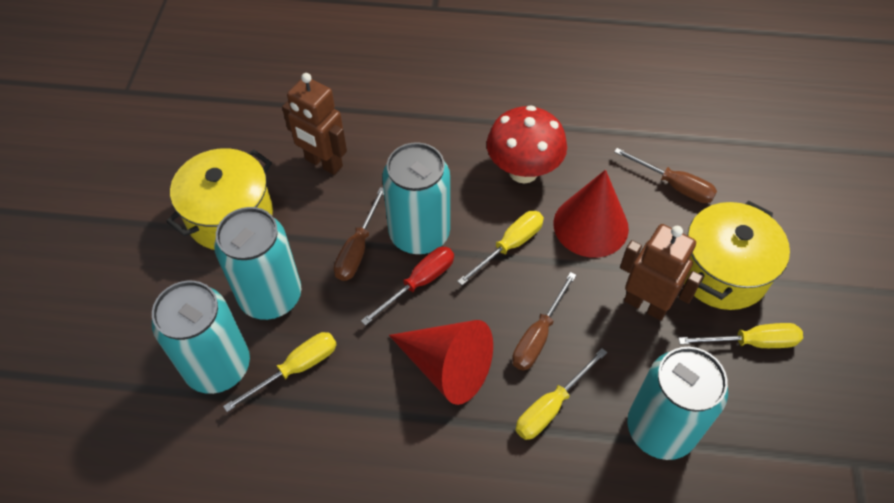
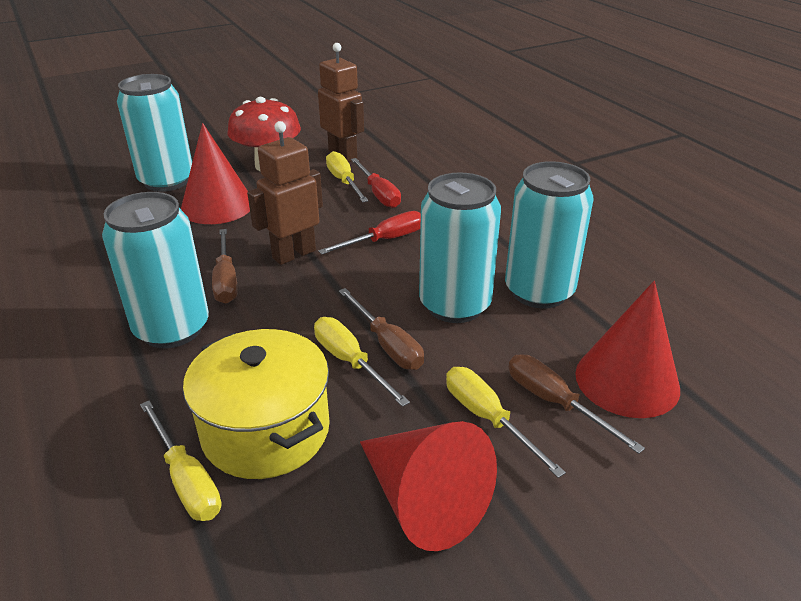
red cone: 2 -> 3
red screwdriver: 1 -> 2
yellow pot: 2 -> 1

